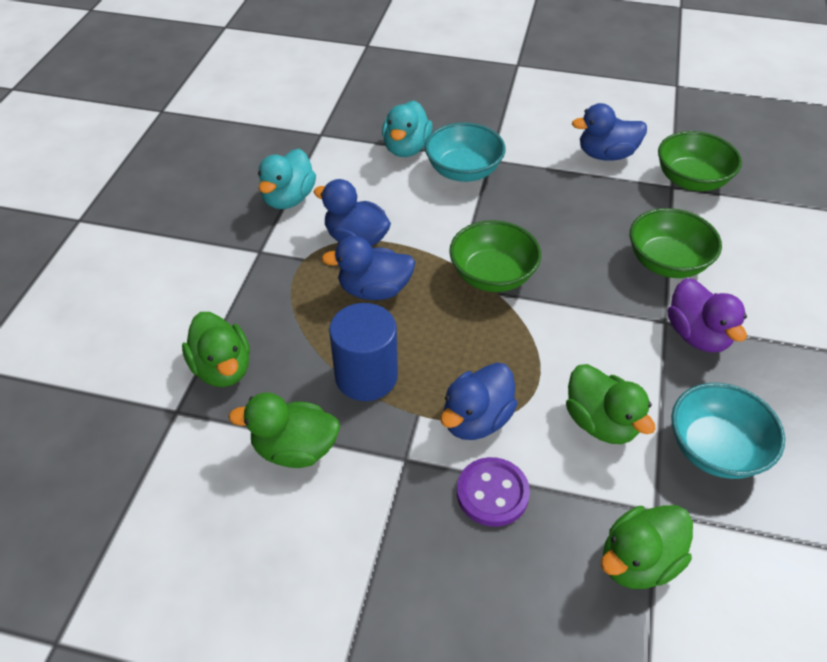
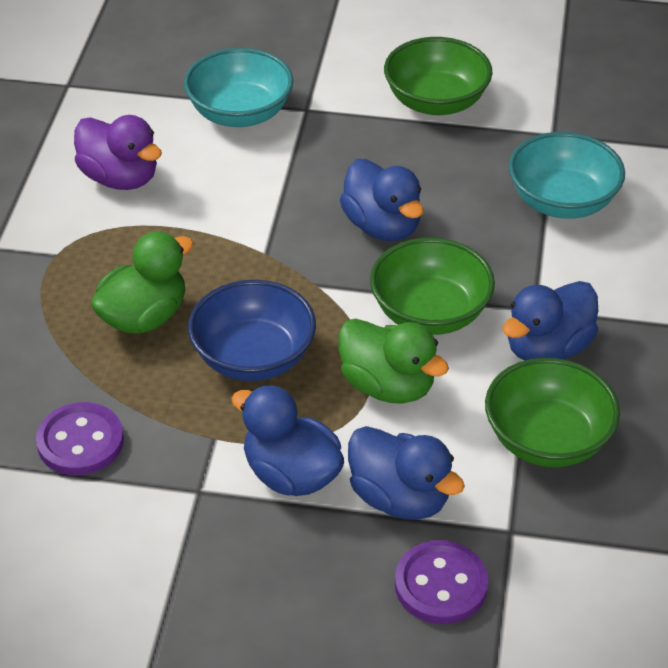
blue bowl: 0 -> 1
blue cylinder: 1 -> 0
green duck: 4 -> 2
purple button: 1 -> 2
turquoise duck: 2 -> 0

